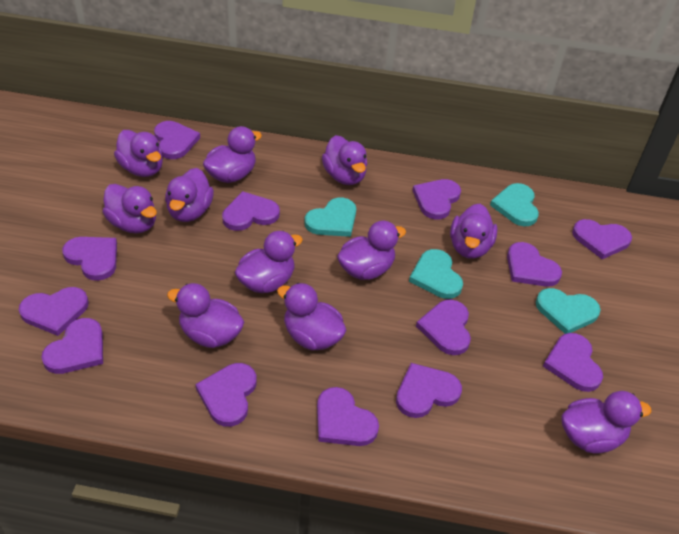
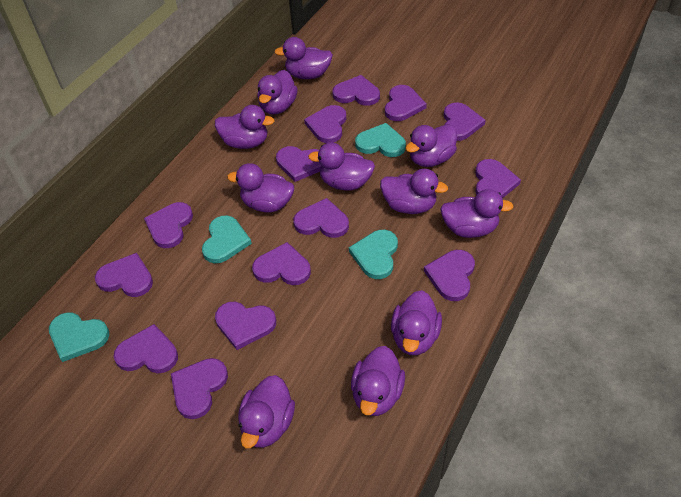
purple heart: 13 -> 14

